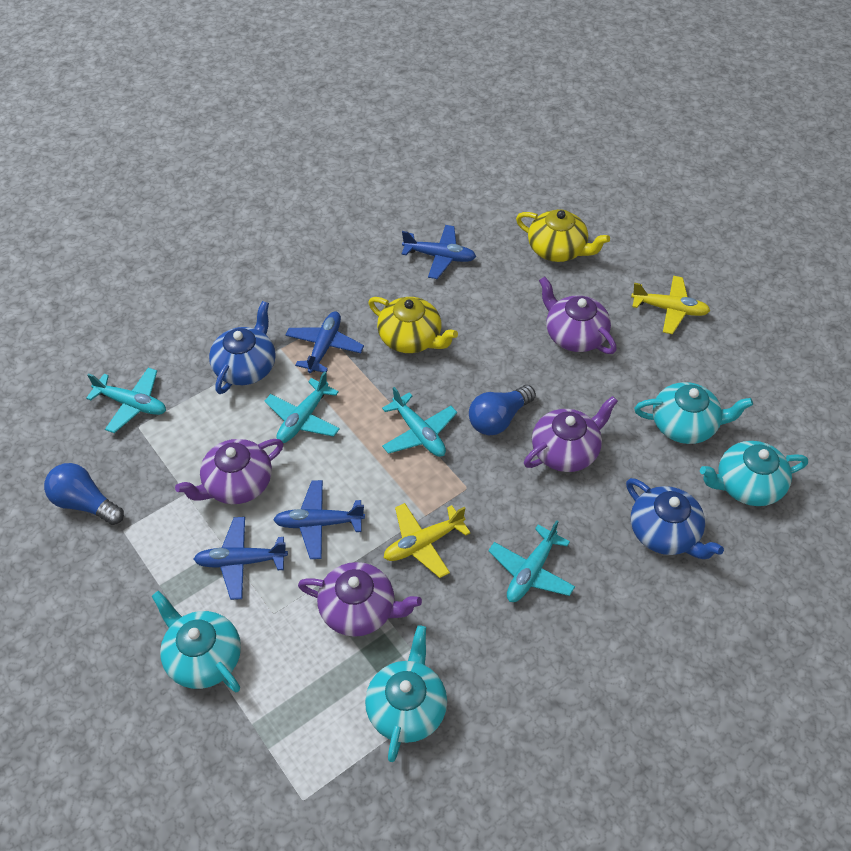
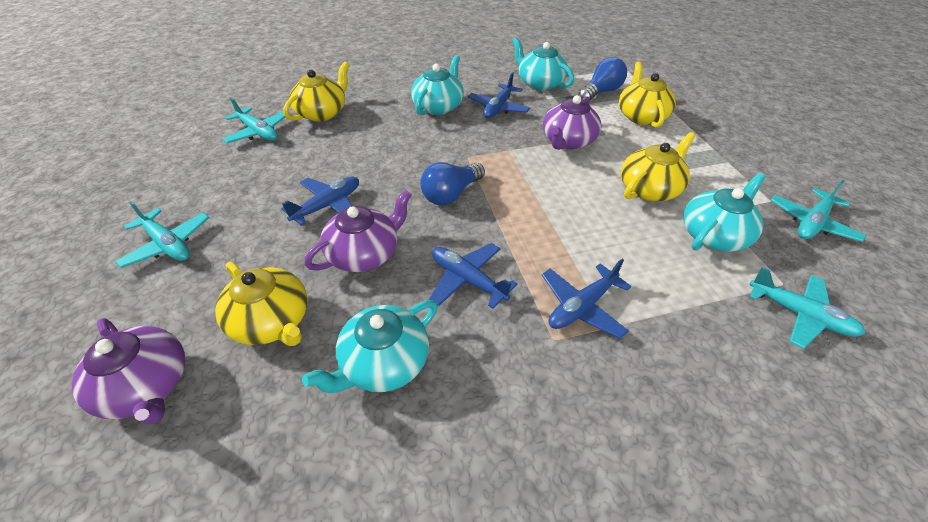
blue teapot: 2 -> 0
purple teapot: 4 -> 3
yellow plane: 2 -> 0
yellow teapot: 2 -> 4

